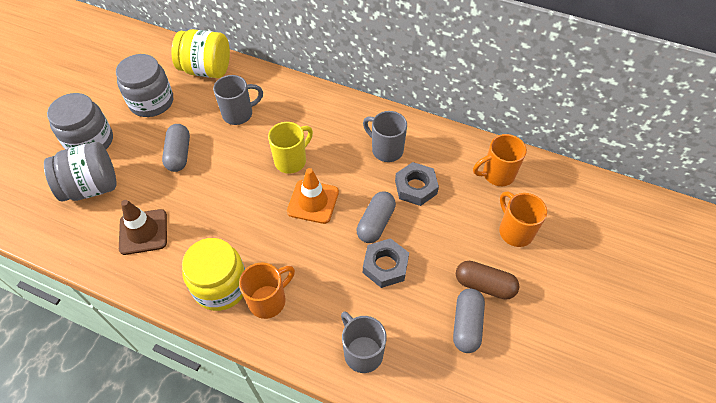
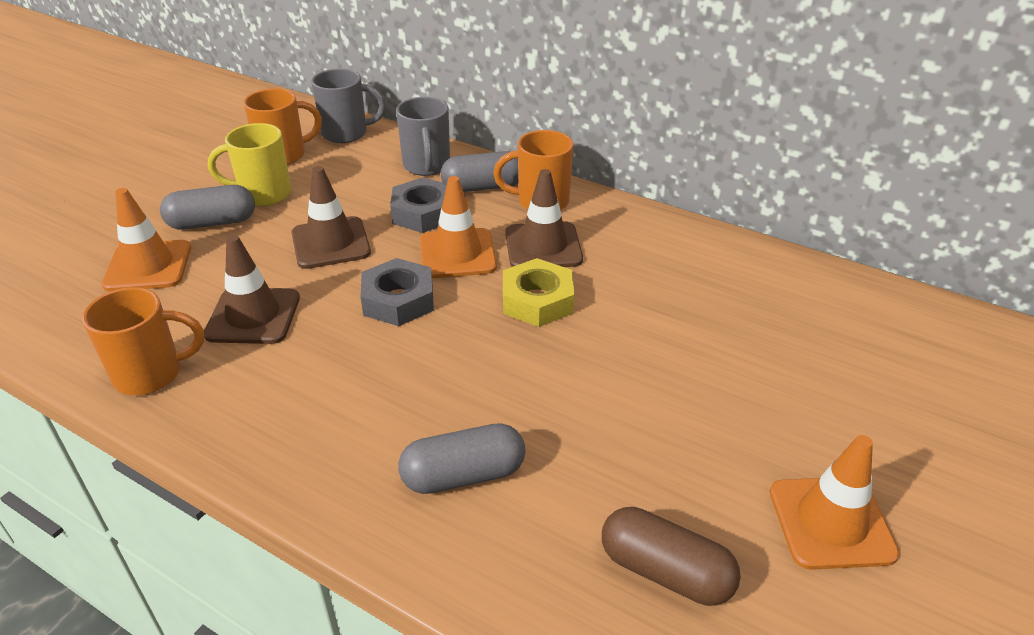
brown traffic cone: 1 -> 3
grey jar: 3 -> 0
grey mug: 3 -> 2
orange traffic cone: 1 -> 3
yellow jar: 2 -> 0
yellow nut: 0 -> 1

